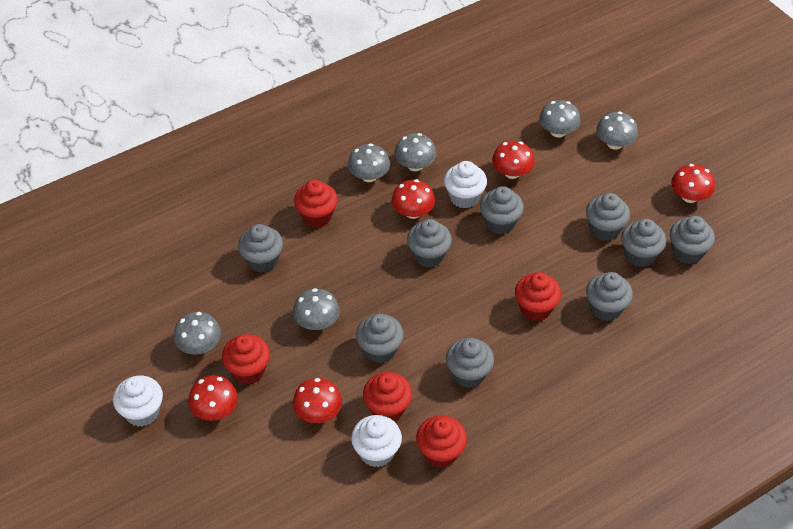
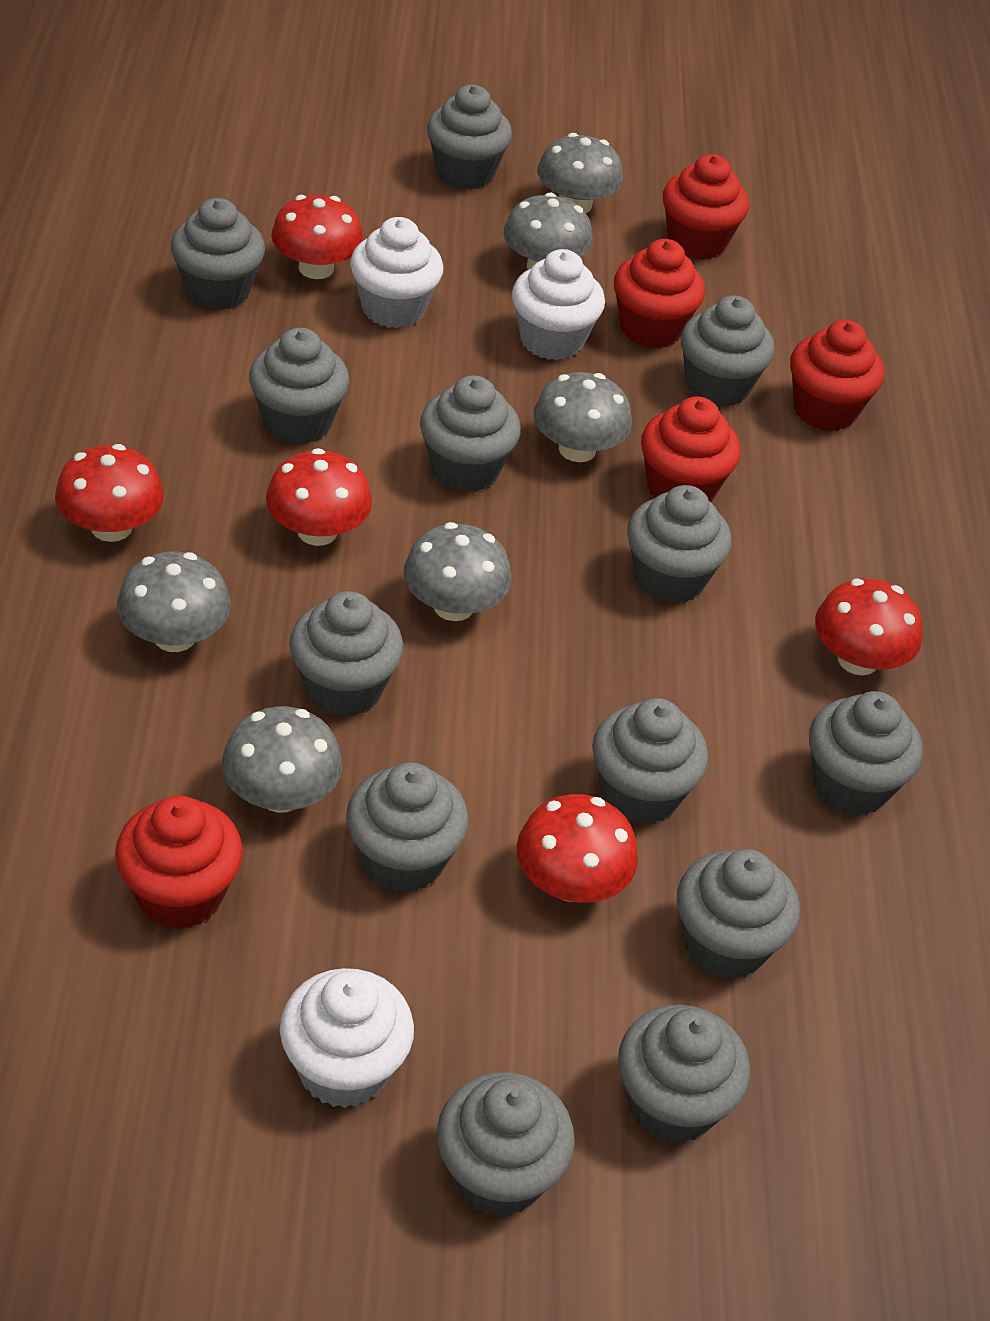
grey cupcake: 9 -> 13

